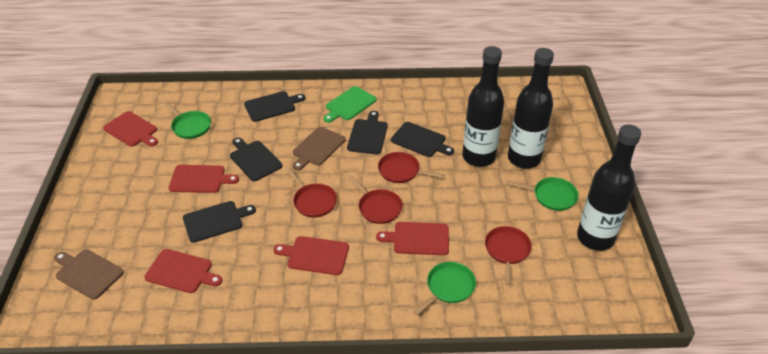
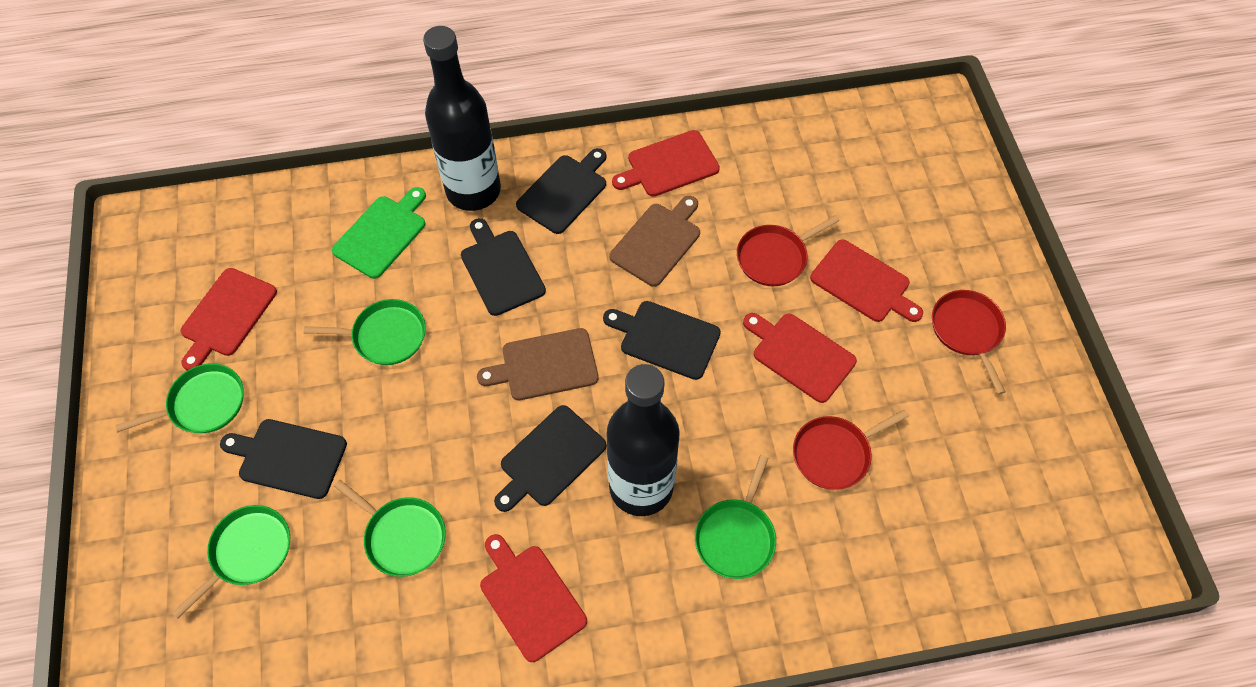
black bottle: 3 -> 2
green pan: 3 -> 5
red pan: 4 -> 3

